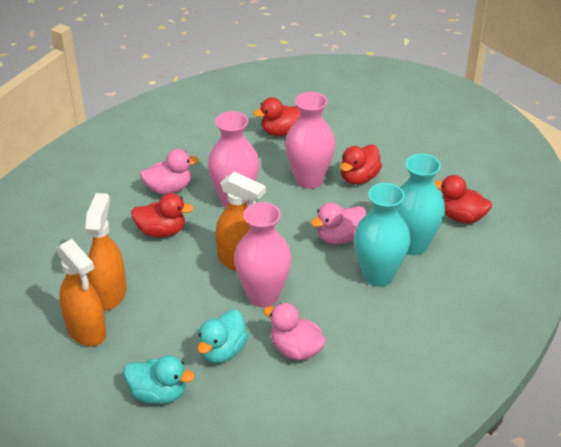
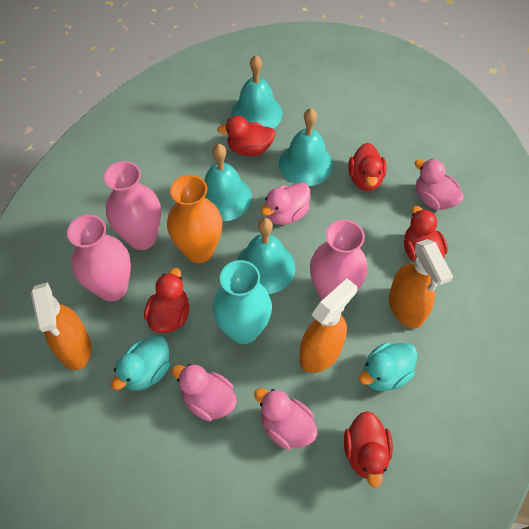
orange vase: 0 -> 1
pink duck: 3 -> 4
red duck: 4 -> 5
turquoise bell: 0 -> 4
turquoise vase: 2 -> 1

